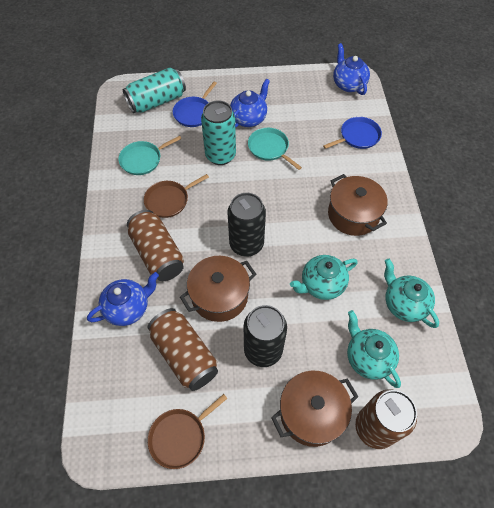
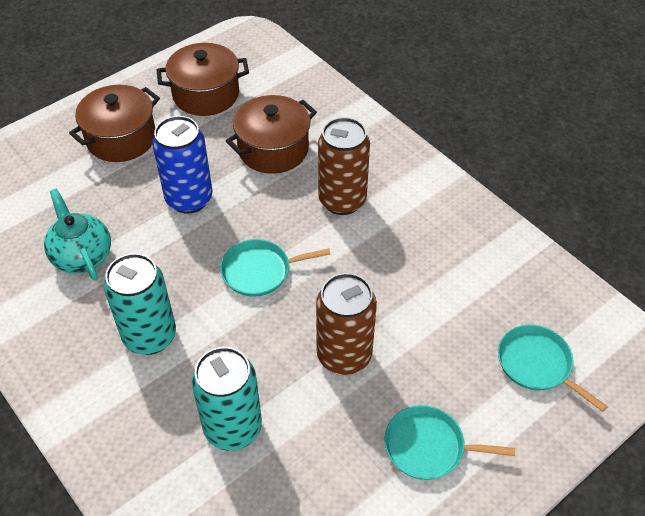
black can: 2 -> 0
blue can: 0 -> 1
blue pan: 2 -> 0
blue teapot: 3 -> 0
brown can: 3 -> 2
brown pan: 2 -> 0
turquoise pan: 2 -> 3
turquoise teapot: 3 -> 1

